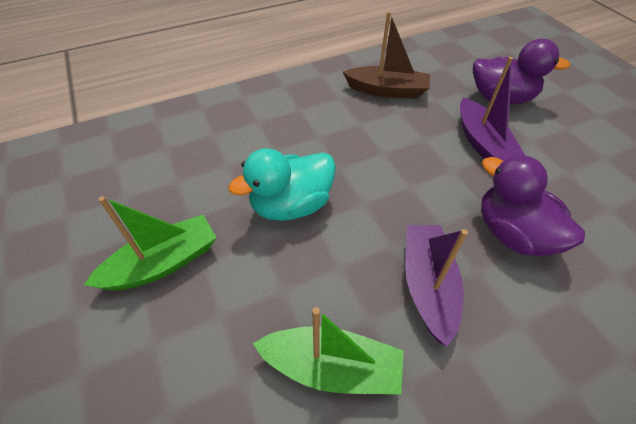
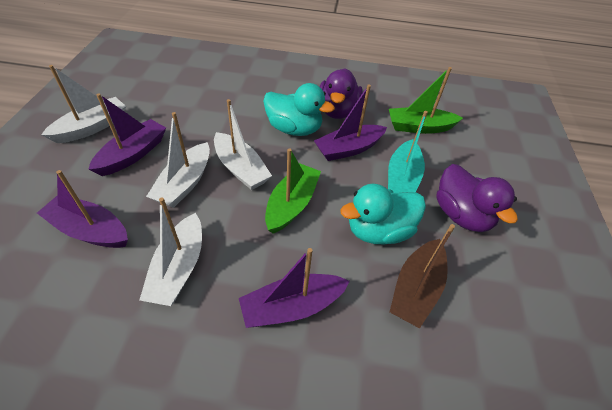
purple boat: 2 -> 4
turquoise boat: 0 -> 1
turquoise duck: 1 -> 2
white boat: 0 -> 4

